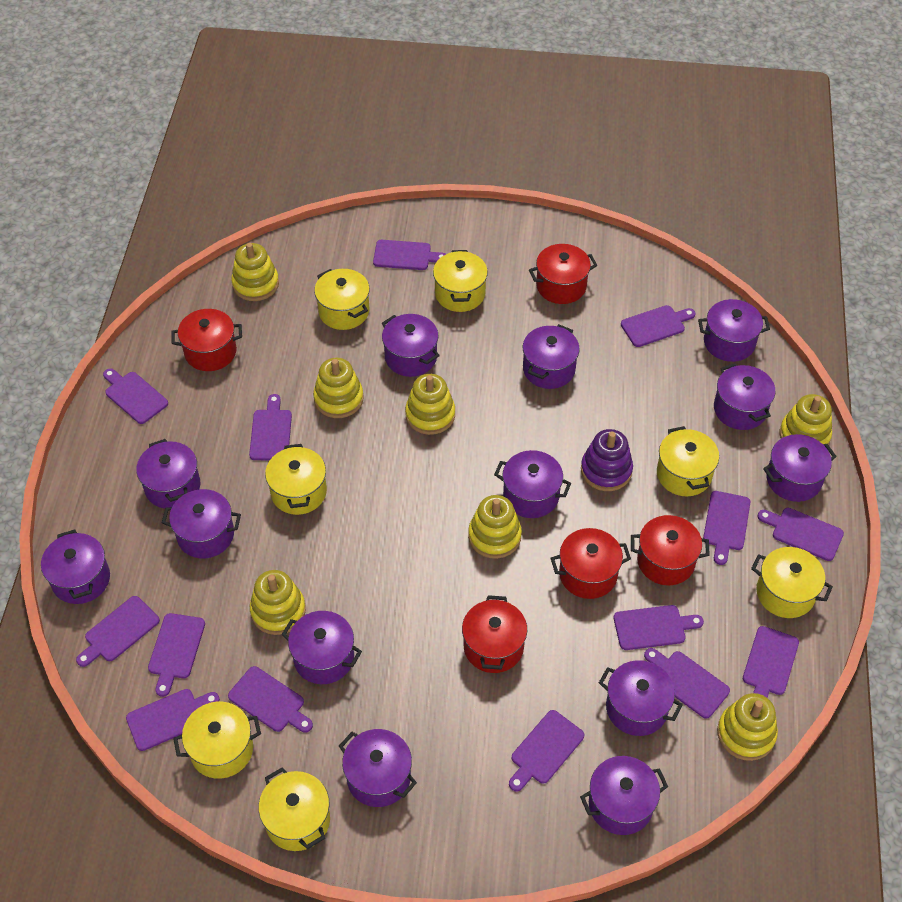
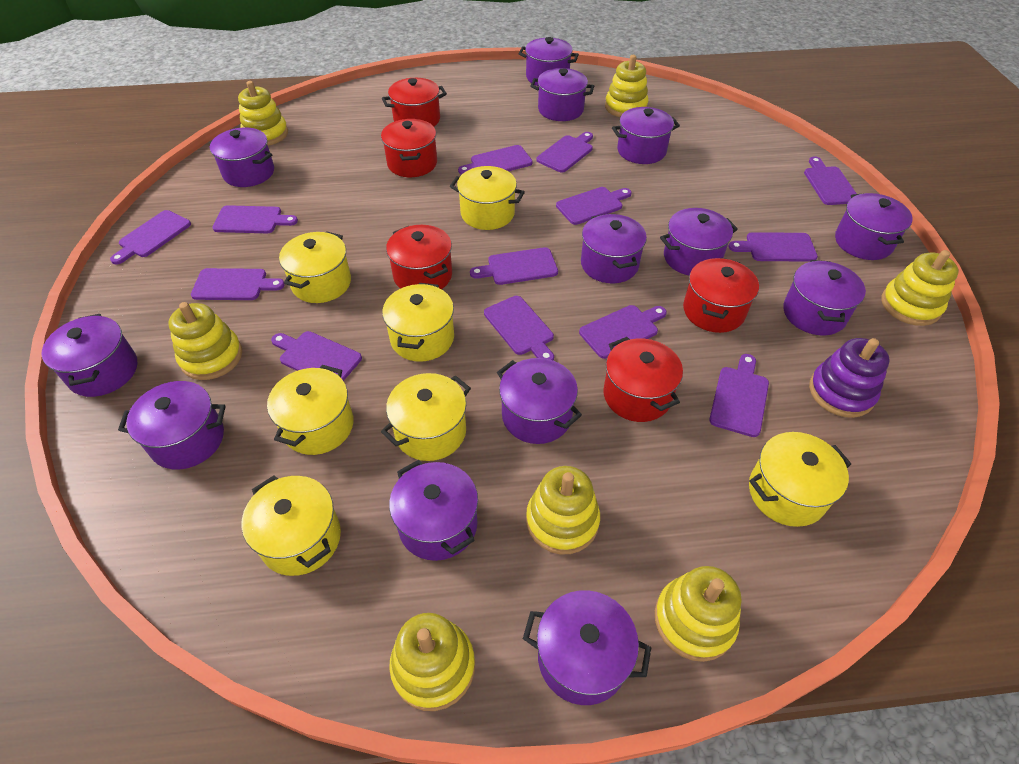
purple cutting board: 14 -> 13

